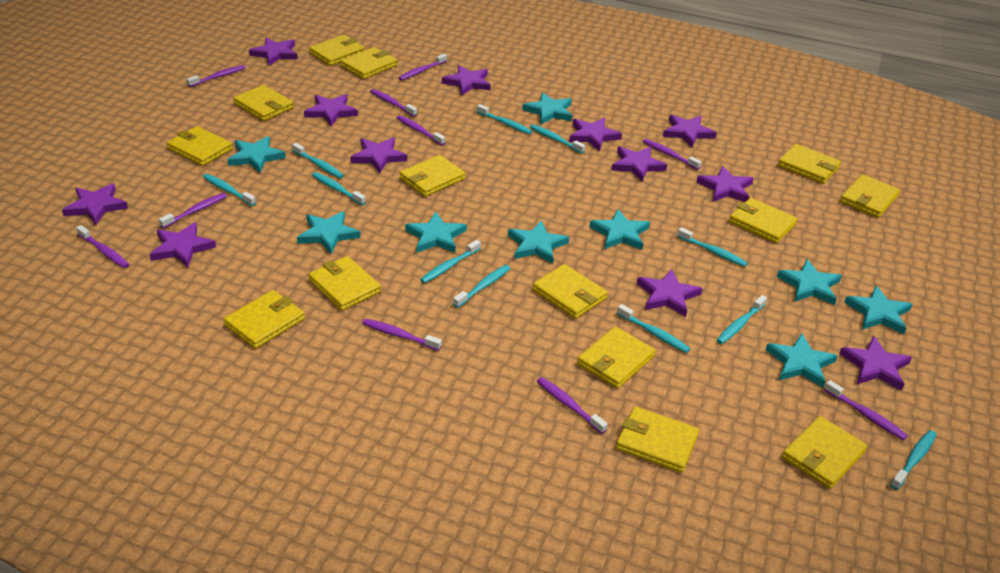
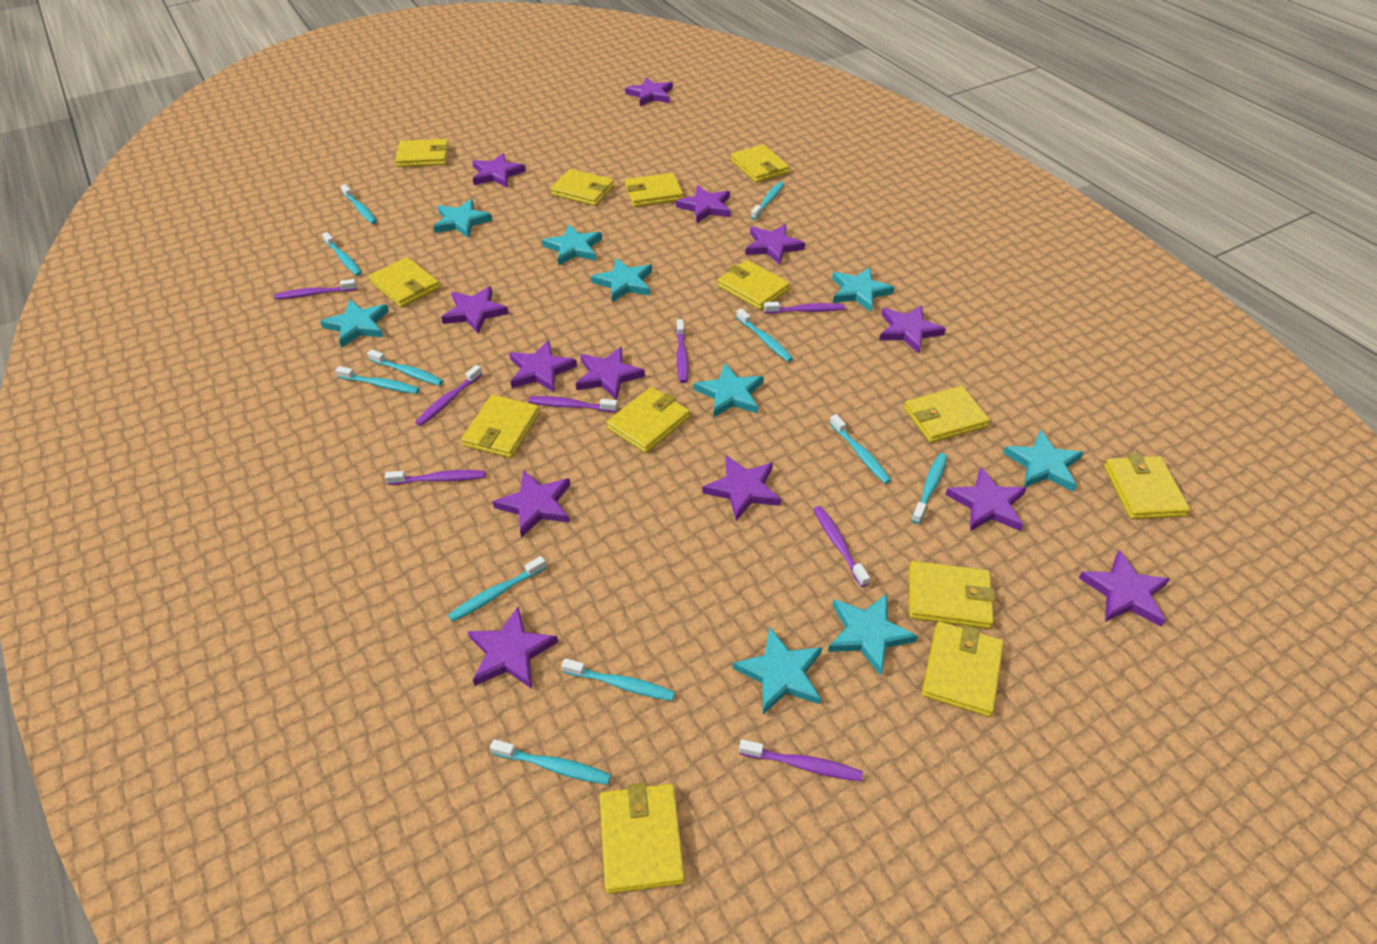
purple star: 12 -> 13
purple toothbrush: 10 -> 8
yellow wallet: 14 -> 13

